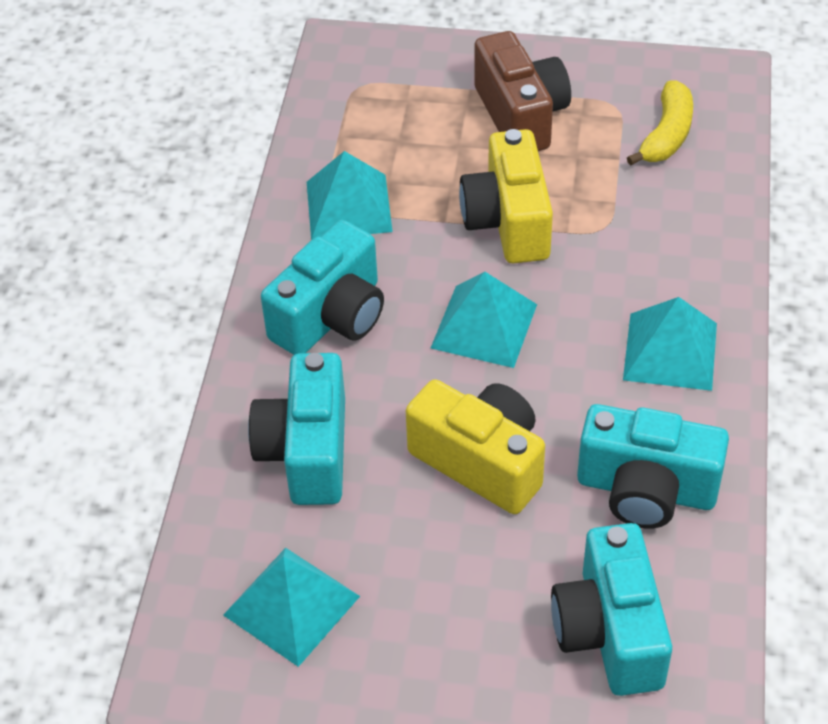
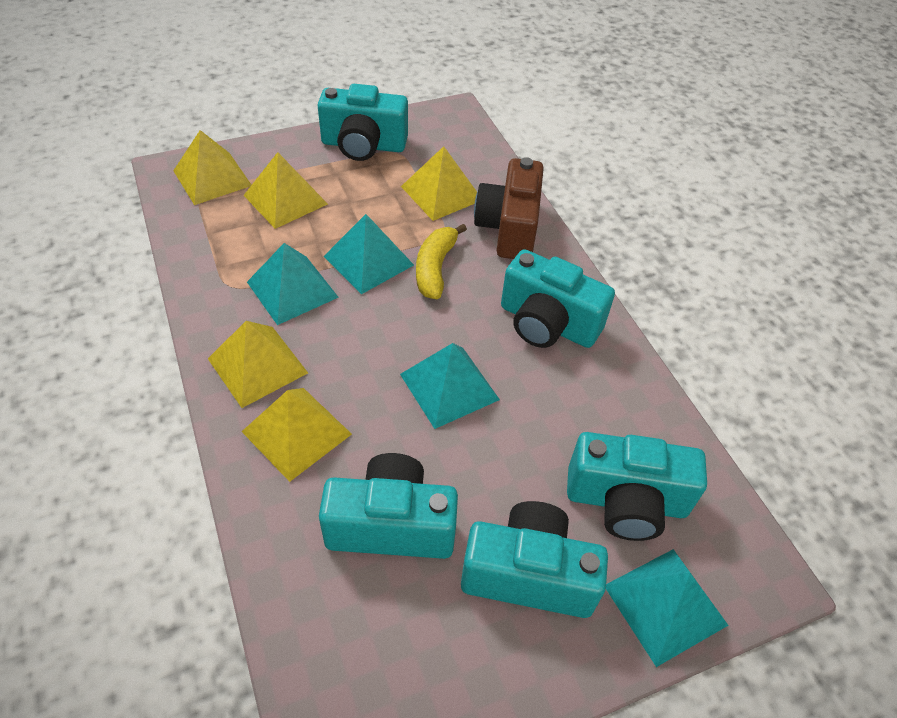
turquoise camera: 4 -> 5
yellow camera: 2 -> 0
yellow pyramid: 0 -> 5

